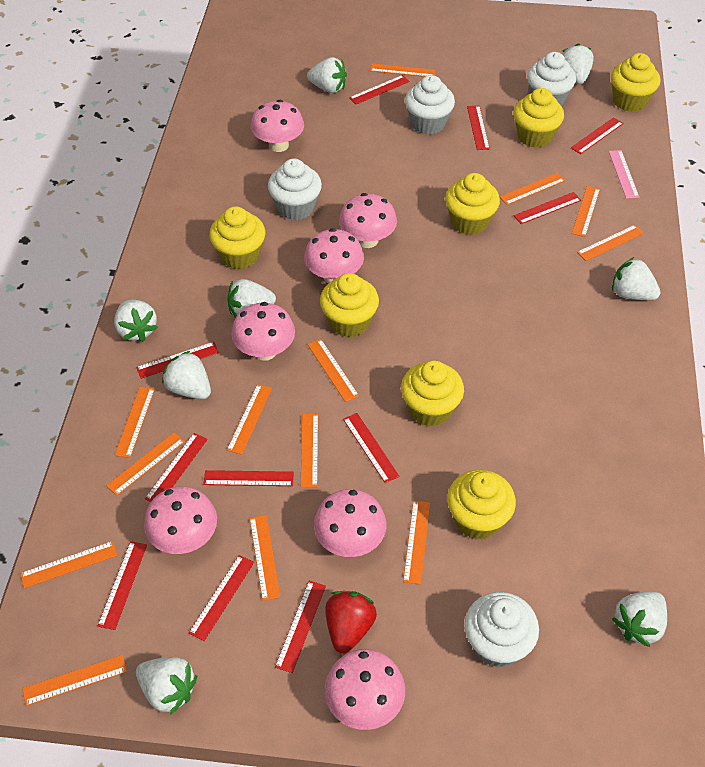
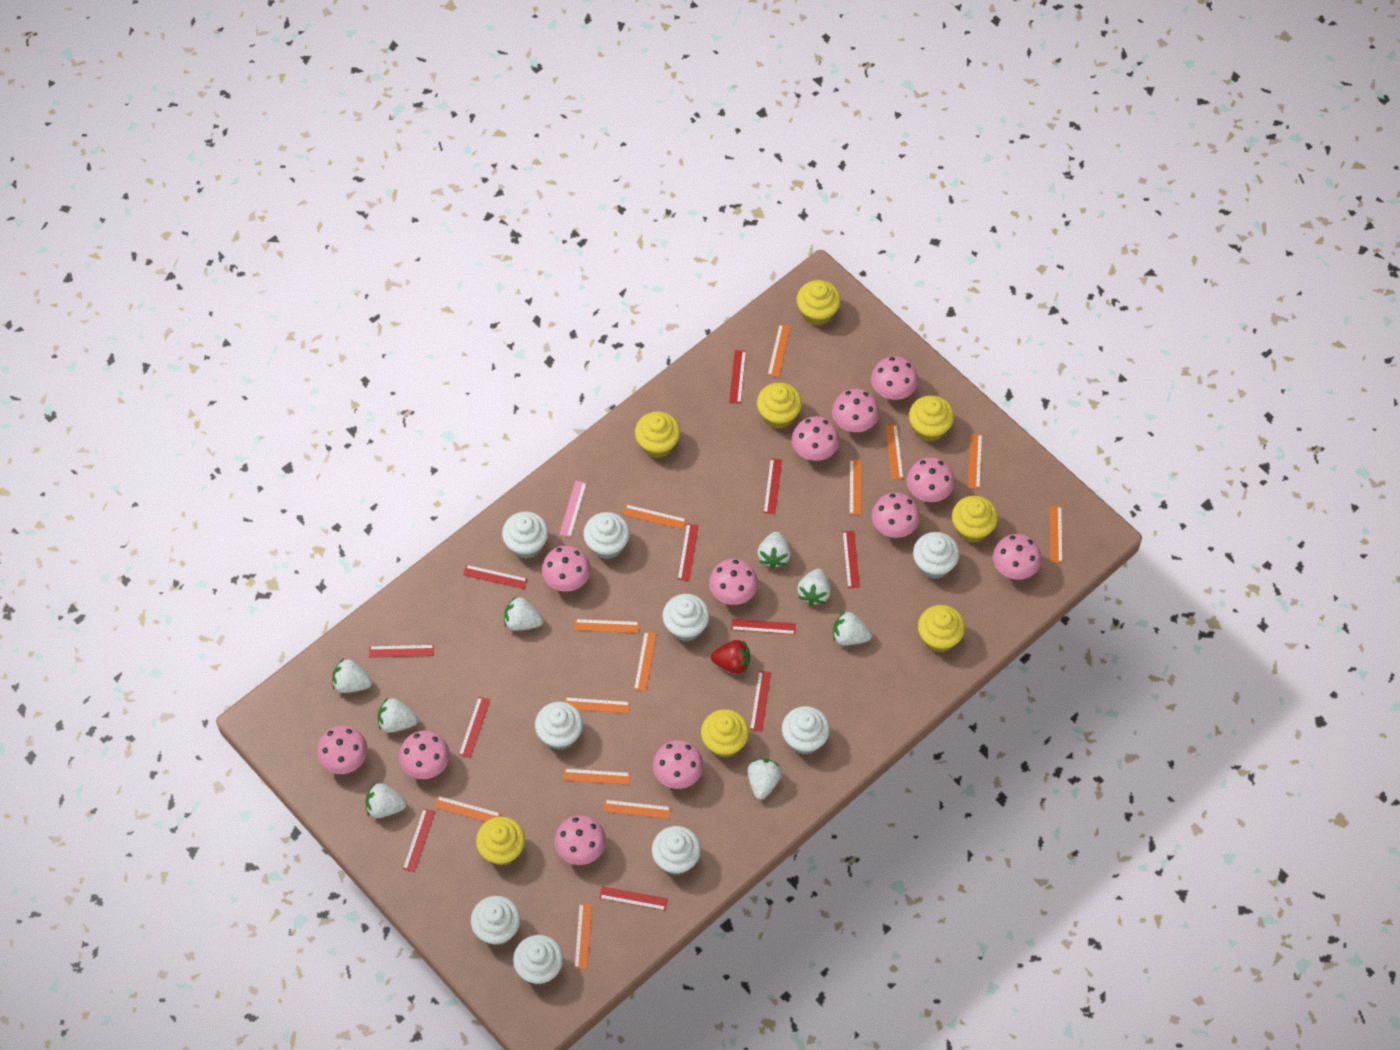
pink mushroom: 7 -> 12
white cupcake: 4 -> 9
yellow cupcake: 7 -> 8

